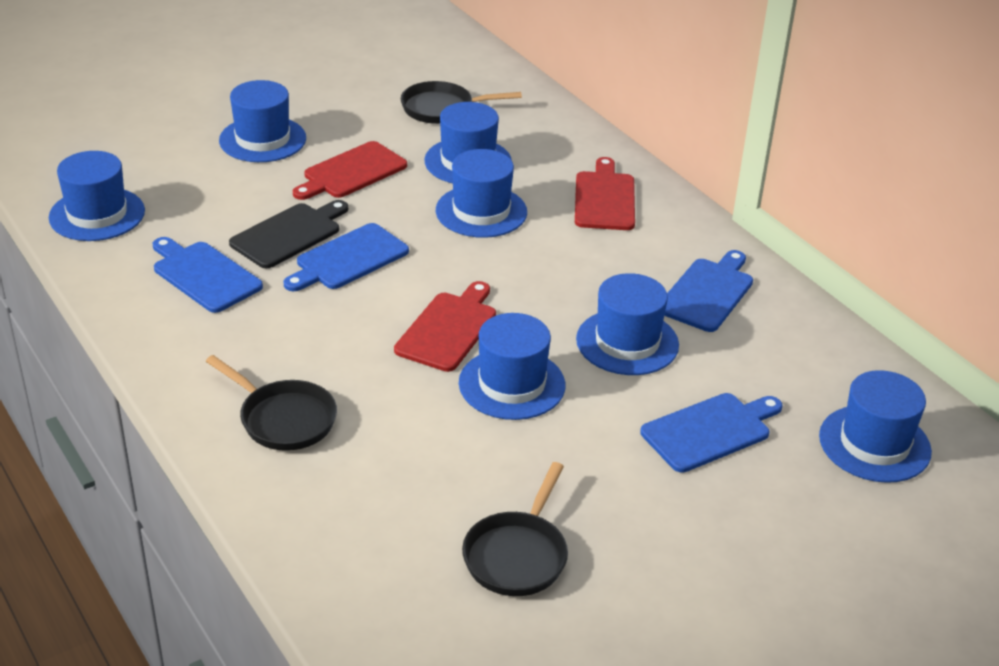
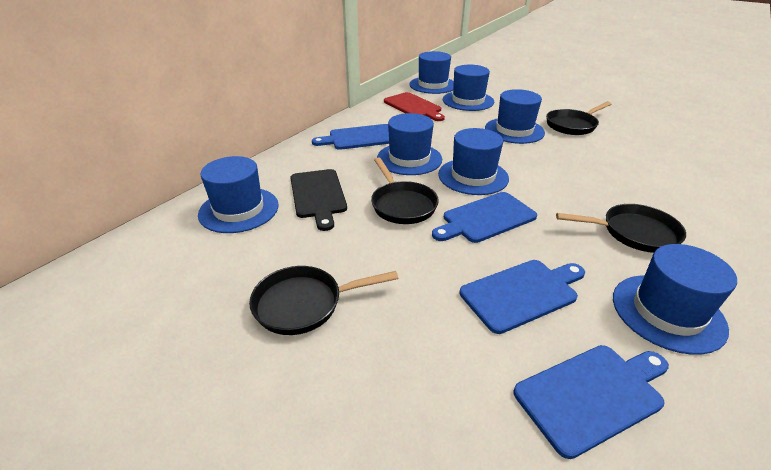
black pan: 3 -> 4
red cutting board: 3 -> 1

